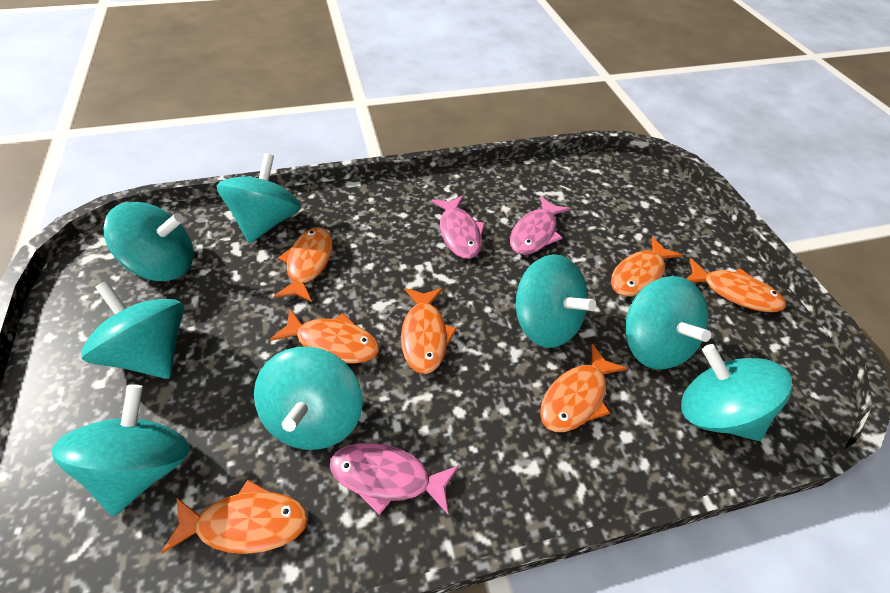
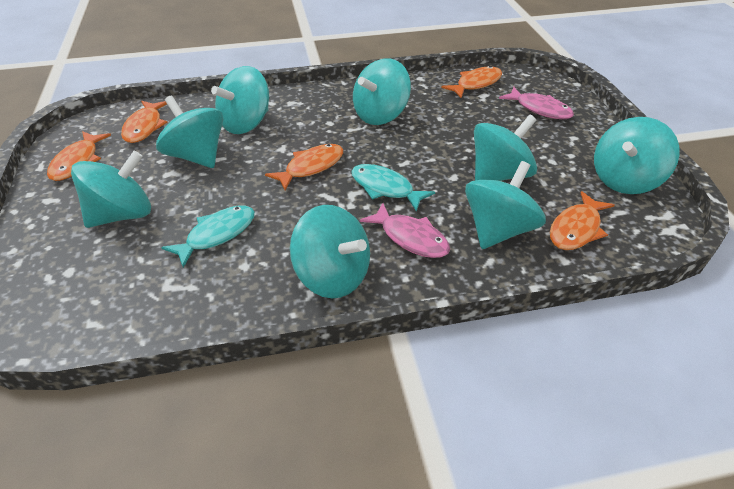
orange fish: 7 -> 5
pink fish: 3 -> 2
turquoise fish: 0 -> 2

